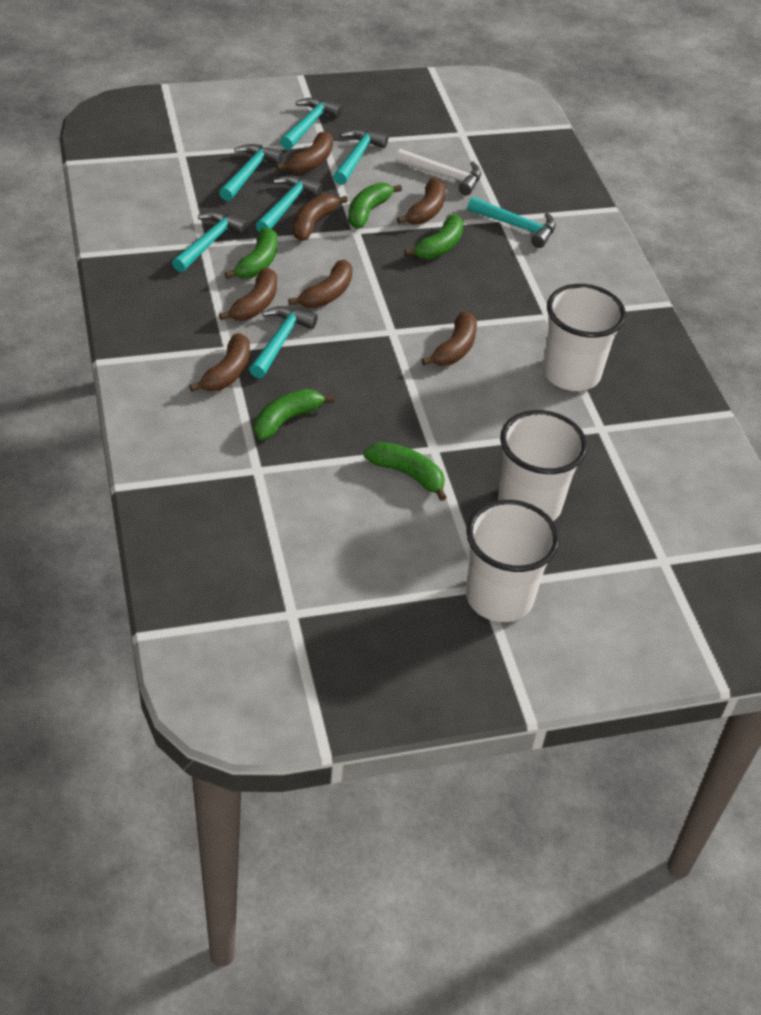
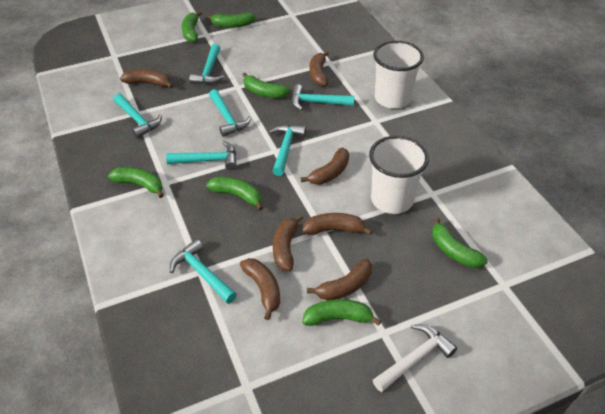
green banana: 5 -> 7
white cup: 3 -> 2

